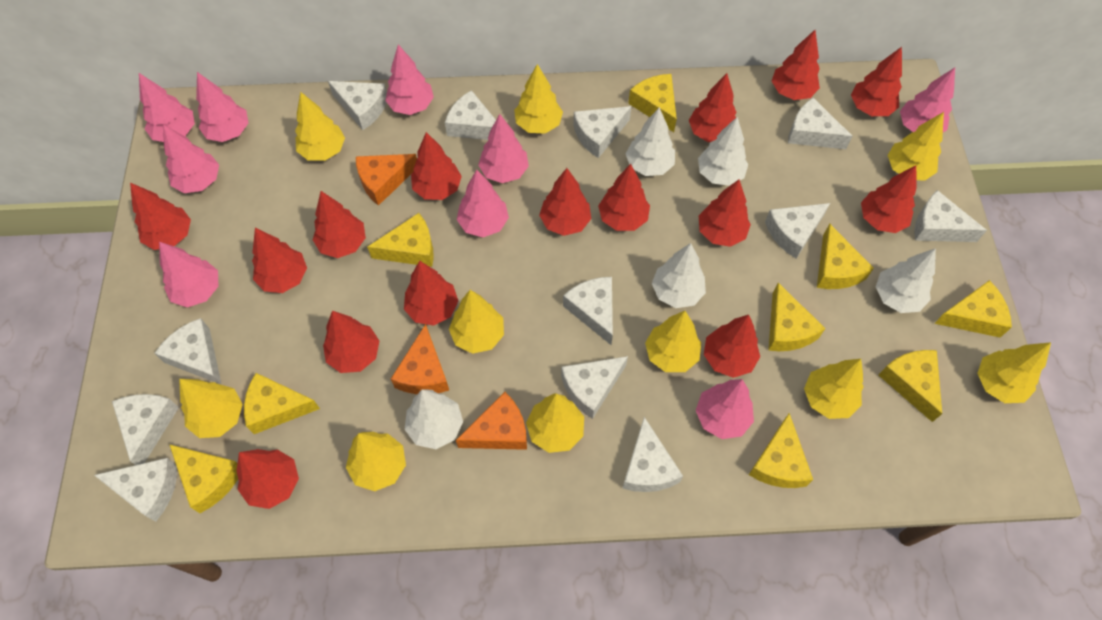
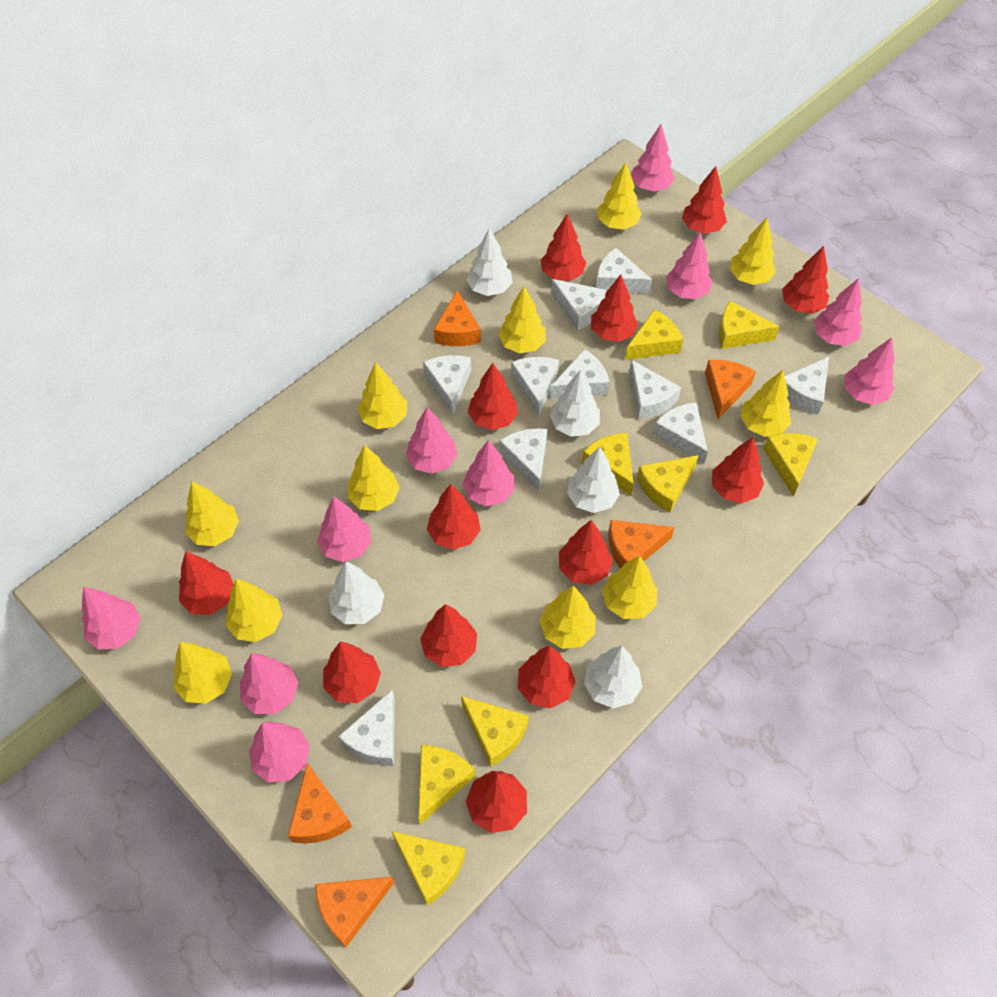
orange cheese: 3 -> 5
pink tree: 9 -> 10
red tree: 15 -> 13
white cheese: 12 -> 10
yellow cheese: 9 -> 8
yellow tree: 10 -> 11

